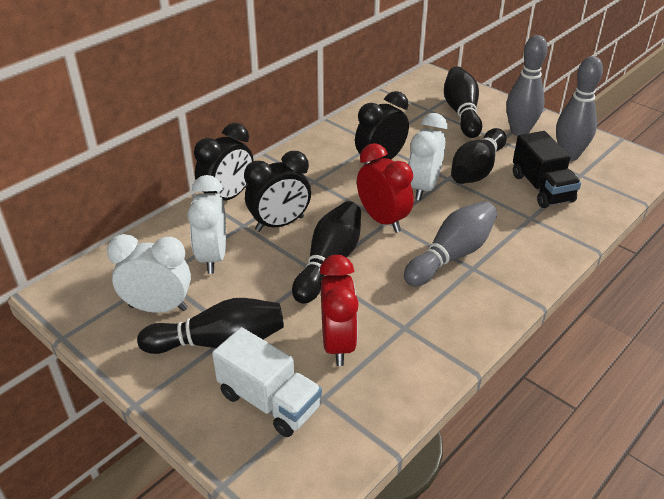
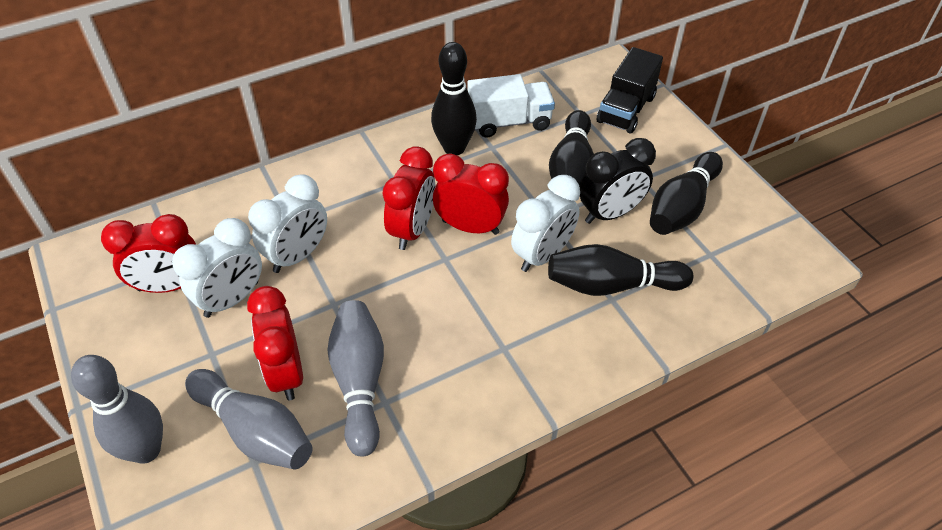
black clock: 3 -> 1
red clock: 2 -> 4

